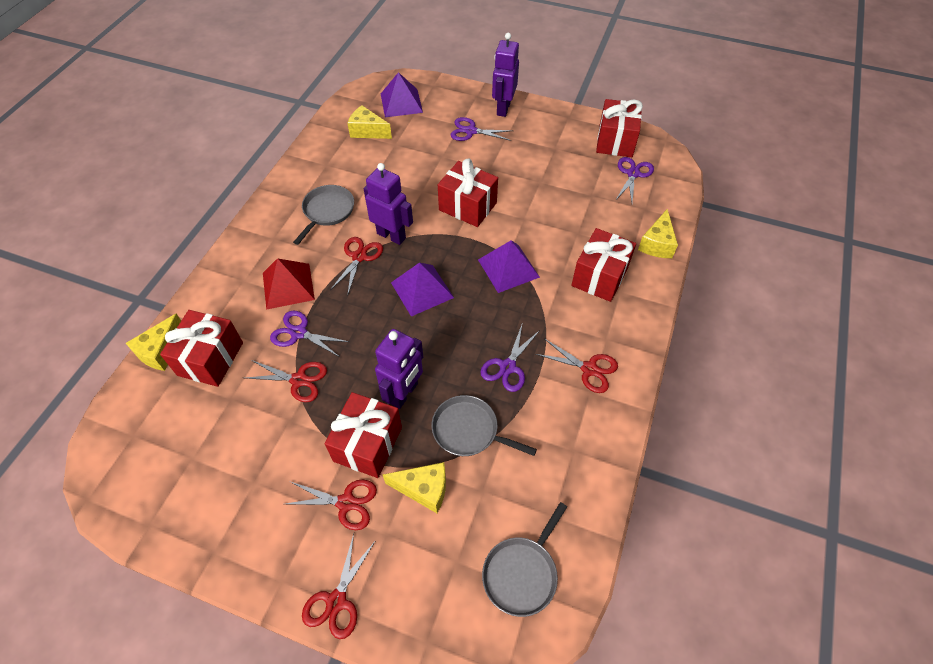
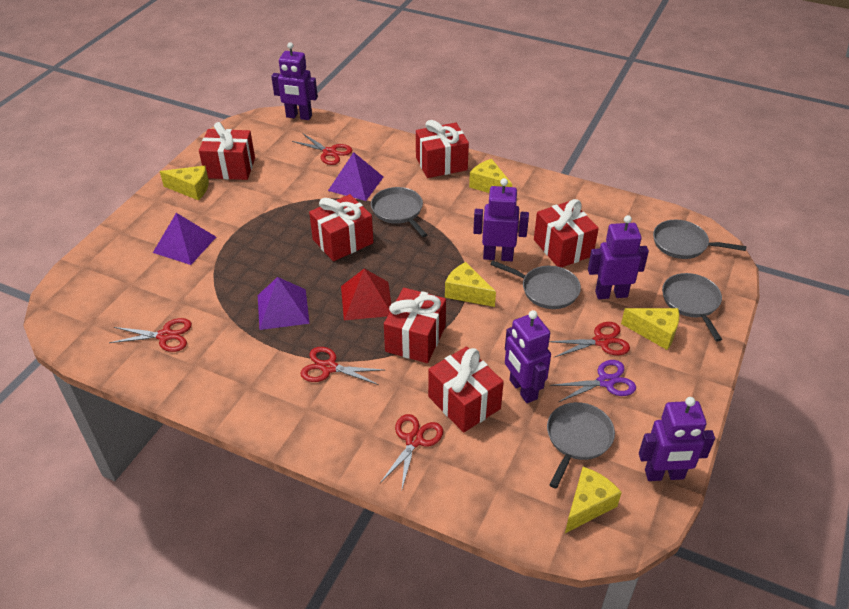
grey pan: 3 -> 5
purple robot: 3 -> 5
purple scissors: 4 -> 1
red gift: 5 -> 6
yellow cheese: 4 -> 5

